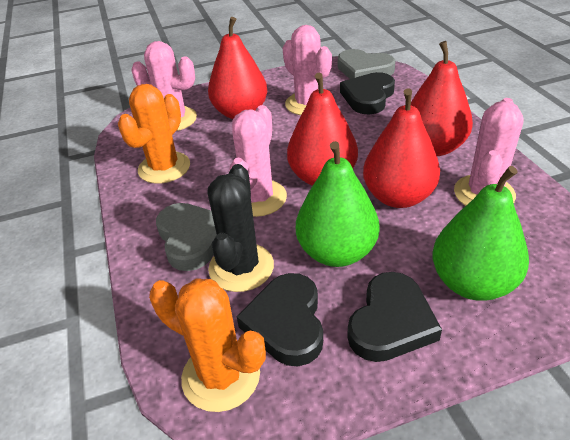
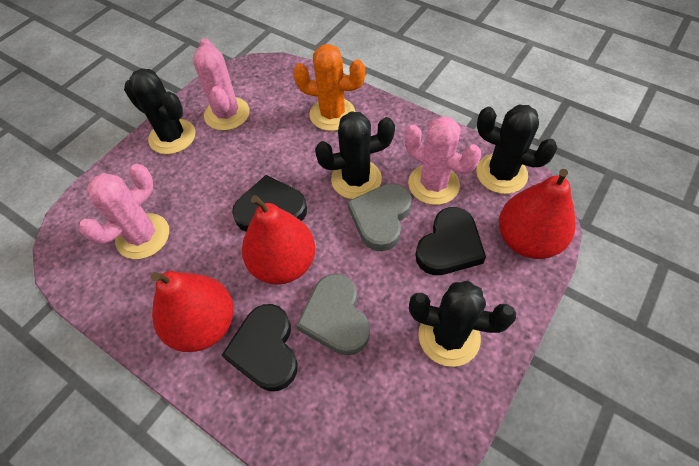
black cactus: 1 -> 4
green pear: 2 -> 0
orange cactus: 2 -> 1
pink cactus: 4 -> 3
red pear: 4 -> 3

